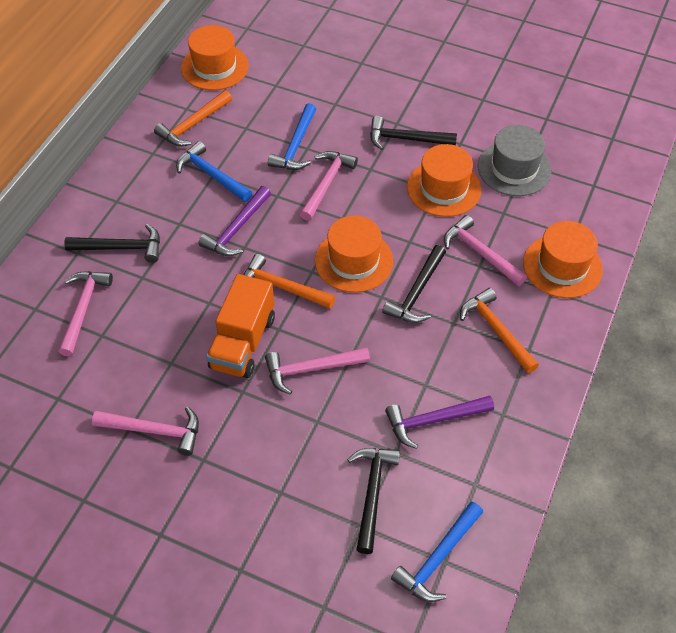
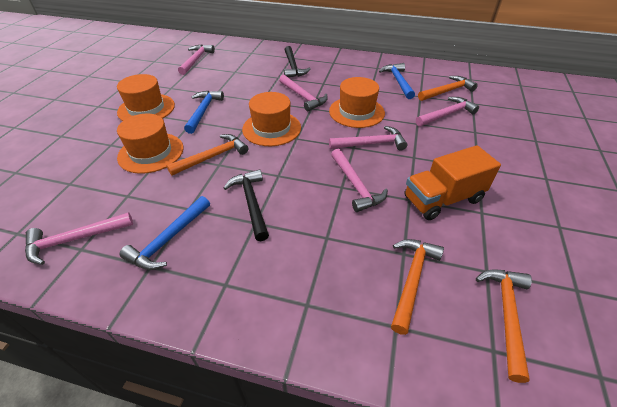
black hammer: 4 -> 2
grey hat: 1 -> 0
orange hammer: 3 -> 4
pink hammer: 5 -> 6
purple hammer: 2 -> 0

